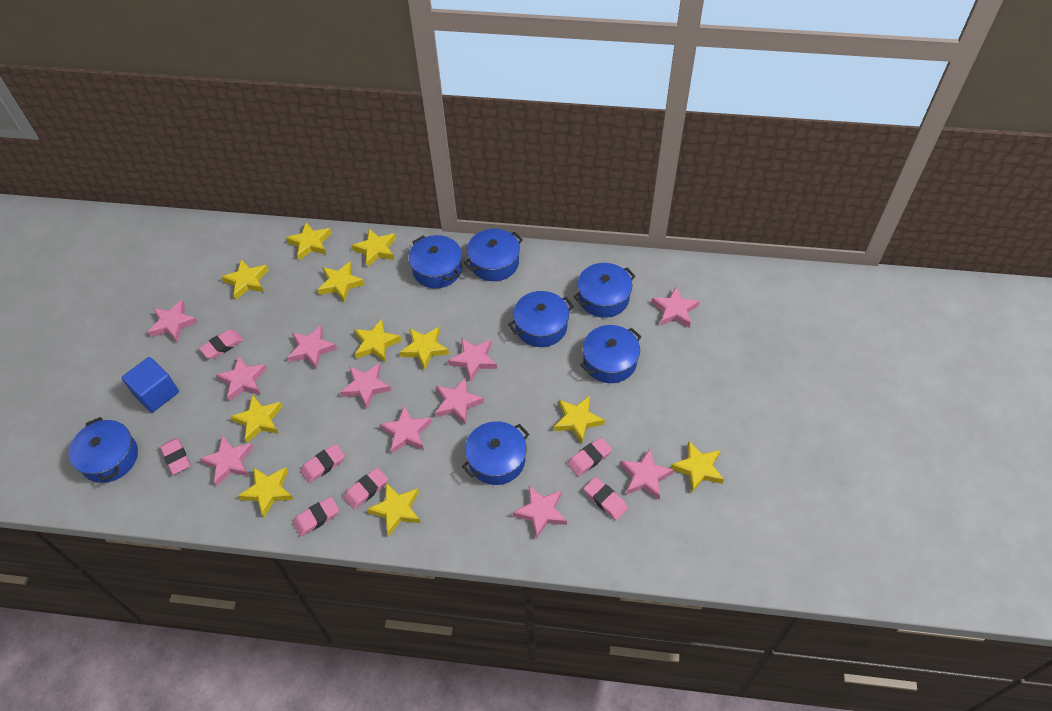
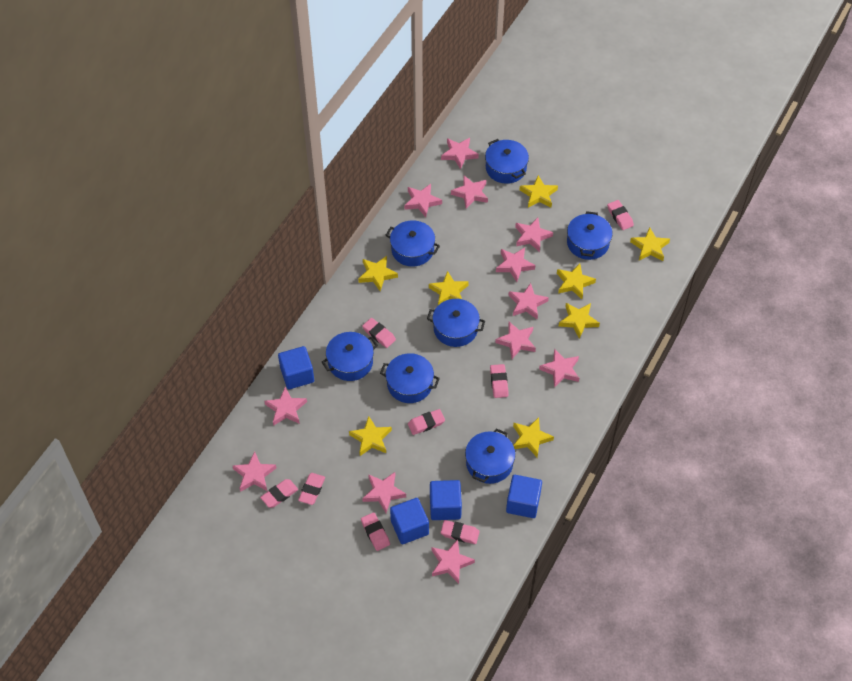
blue cube: 1 -> 4
pink eraser: 7 -> 8
pink star: 11 -> 12
yellow star: 11 -> 8

